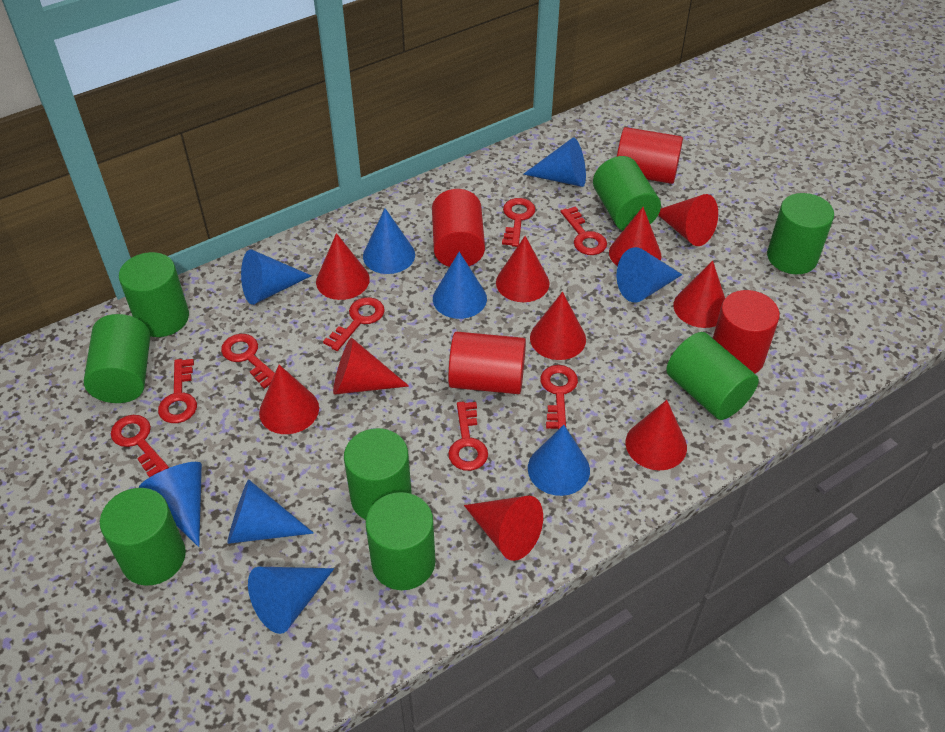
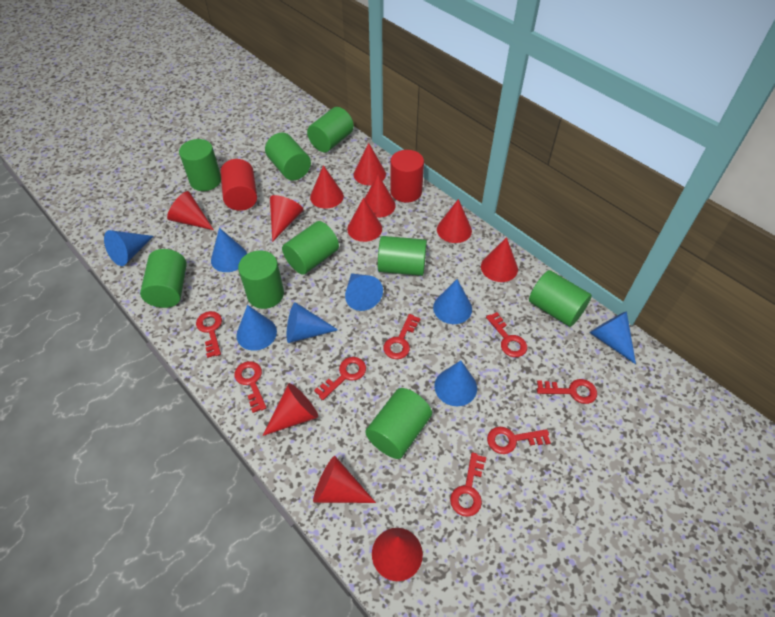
blue cone: 9 -> 8
green cylinder: 8 -> 9
red cone: 10 -> 11
red cylinder: 4 -> 2

